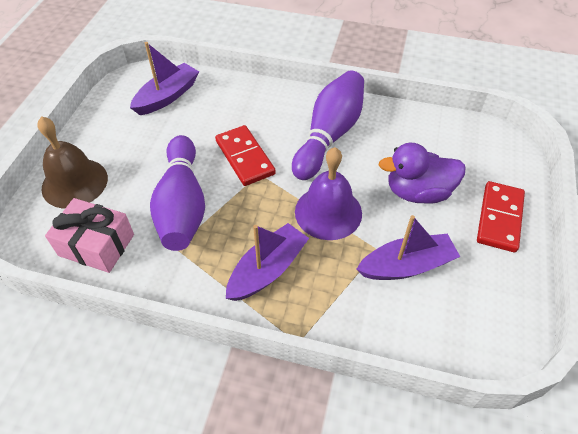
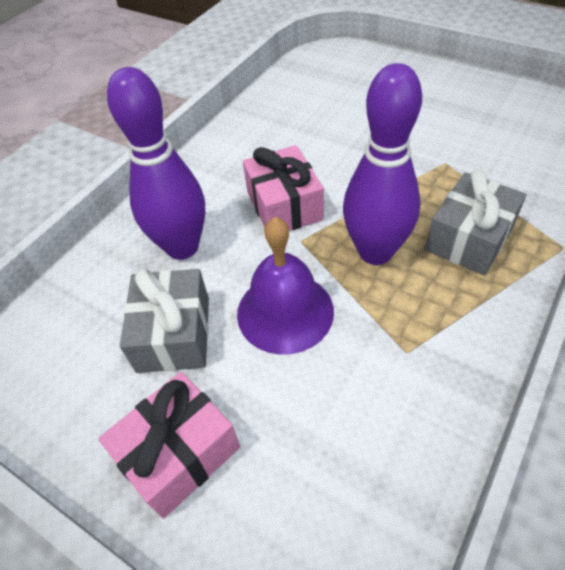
brown bell: 1 -> 0
grey gift: 0 -> 2
pink gift: 1 -> 2
purple boat: 3 -> 0
purple duck: 1 -> 0
red domino: 2 -> 0

